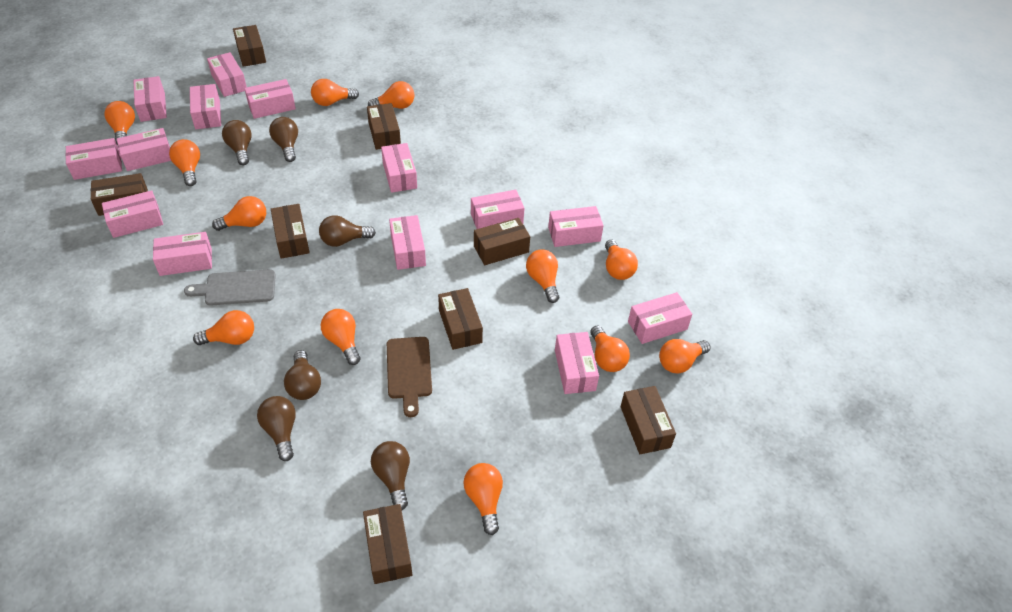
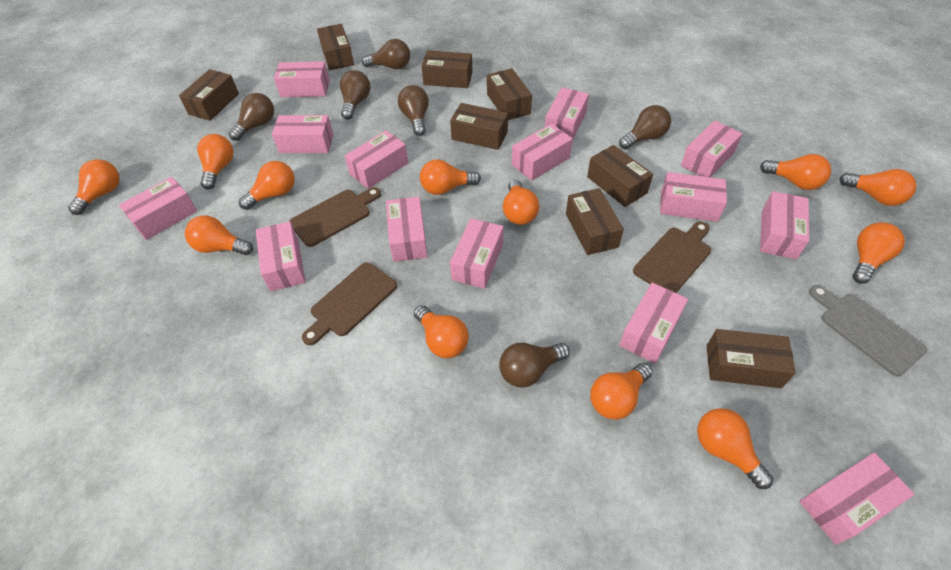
brown cutting board: 1 -> 3

